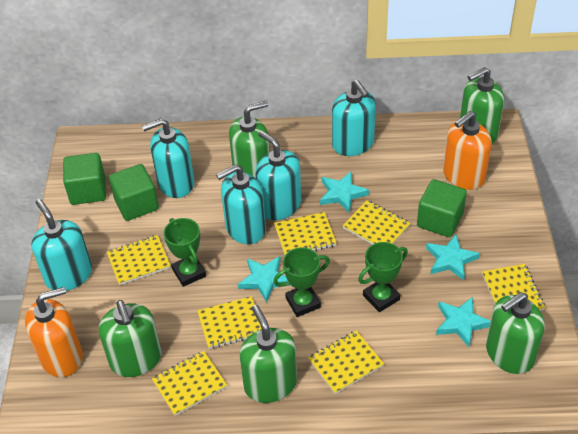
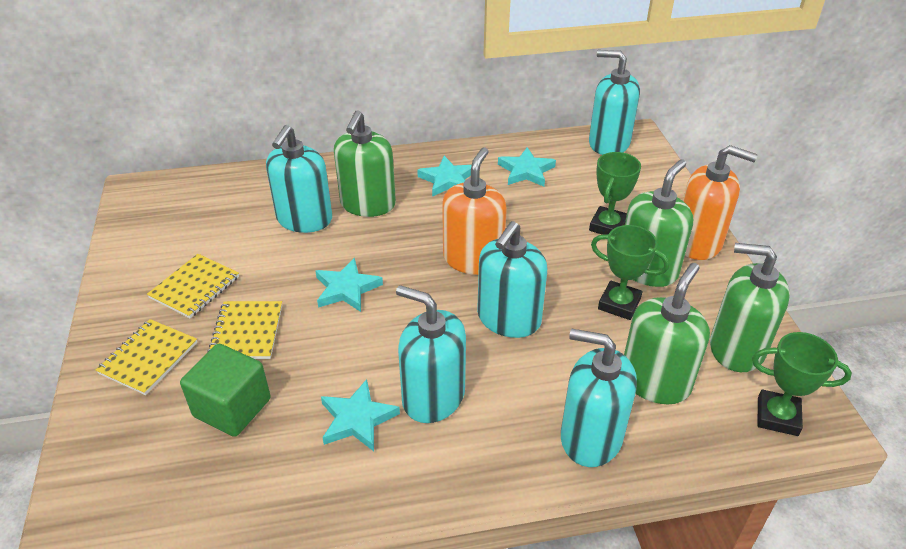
green cube: 3 -> 1
green soap dispenser: 5 -> 4
yellow notebook: 7 -> 3

